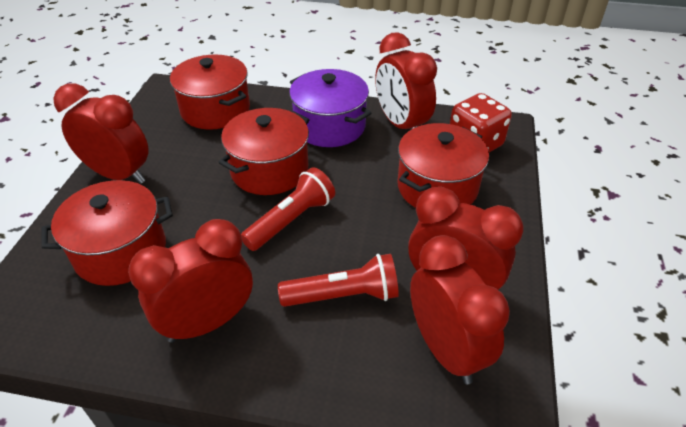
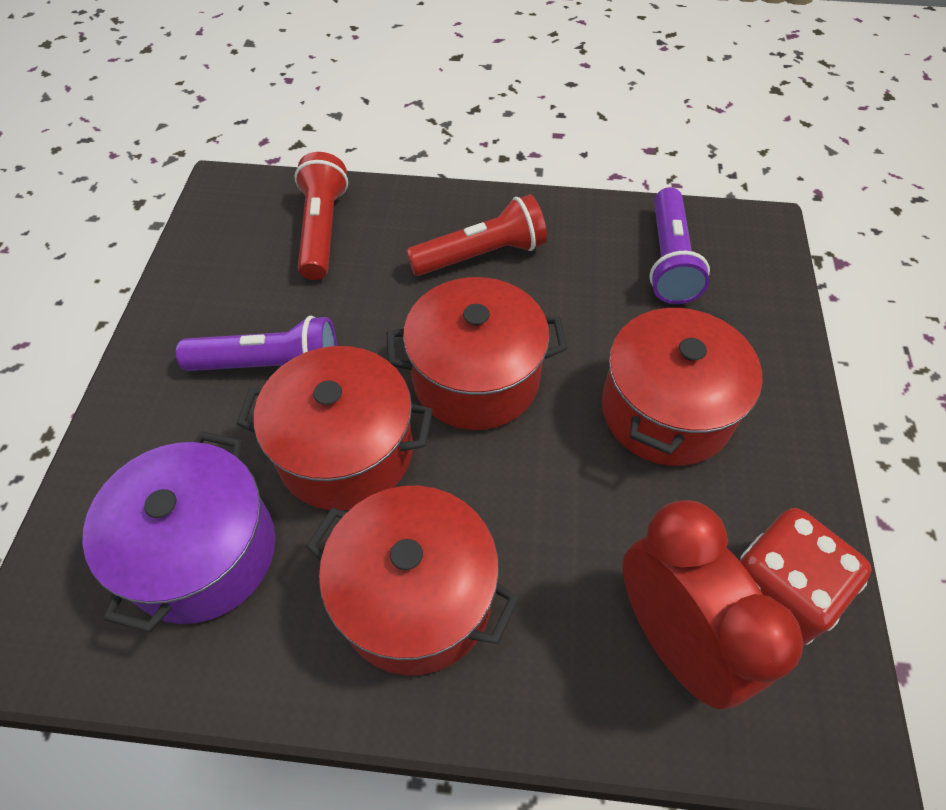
purple flashlight: 0 -> 2
red clock: 5 -> 1

